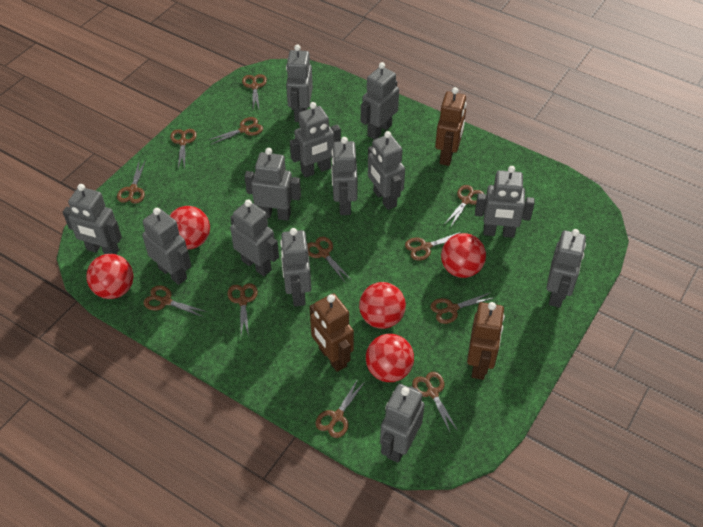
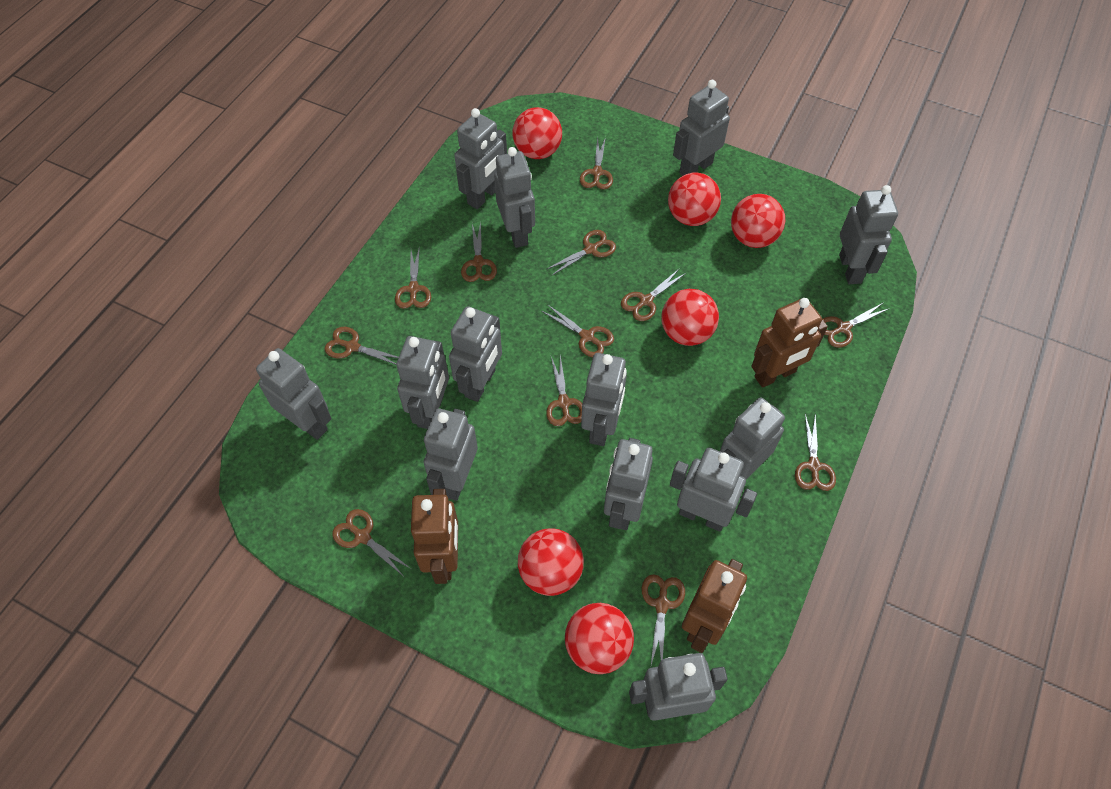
red ball: 5 -> 6

